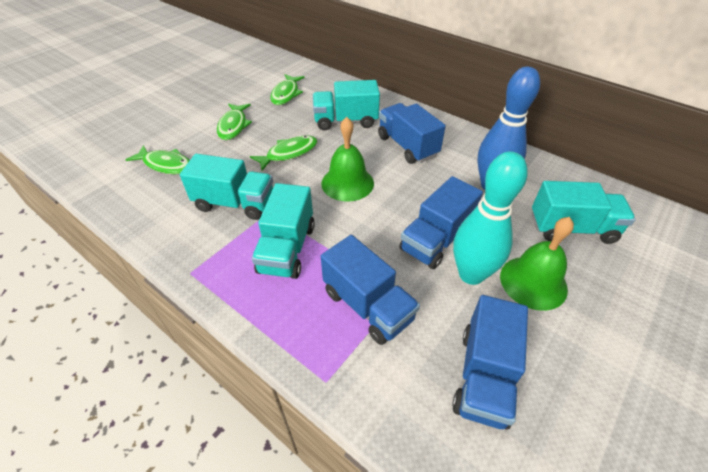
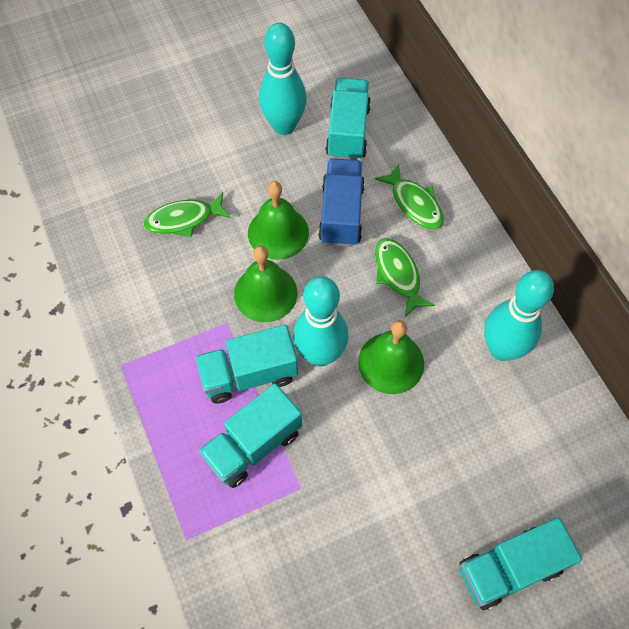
blue bowling pin: 1 -> 0
blue truck: 4 -> 1
green bell: 2 -> 3
green fish: 4 -> 3
turquoise bowling pin: 1 -> 3

